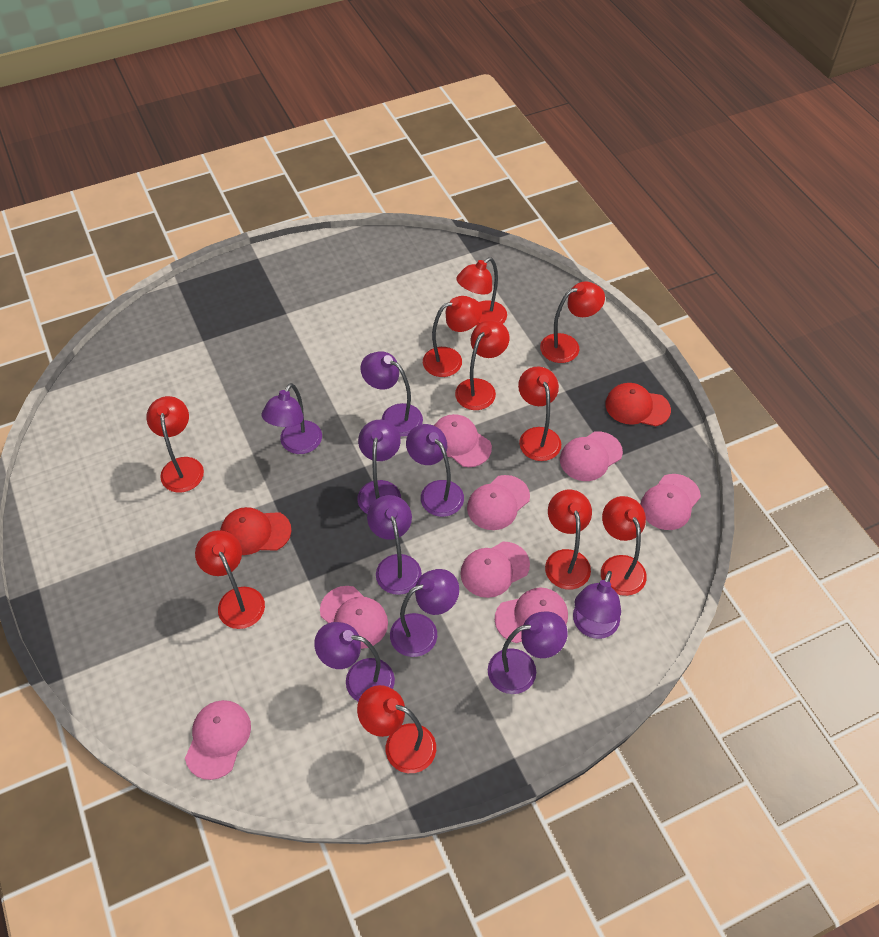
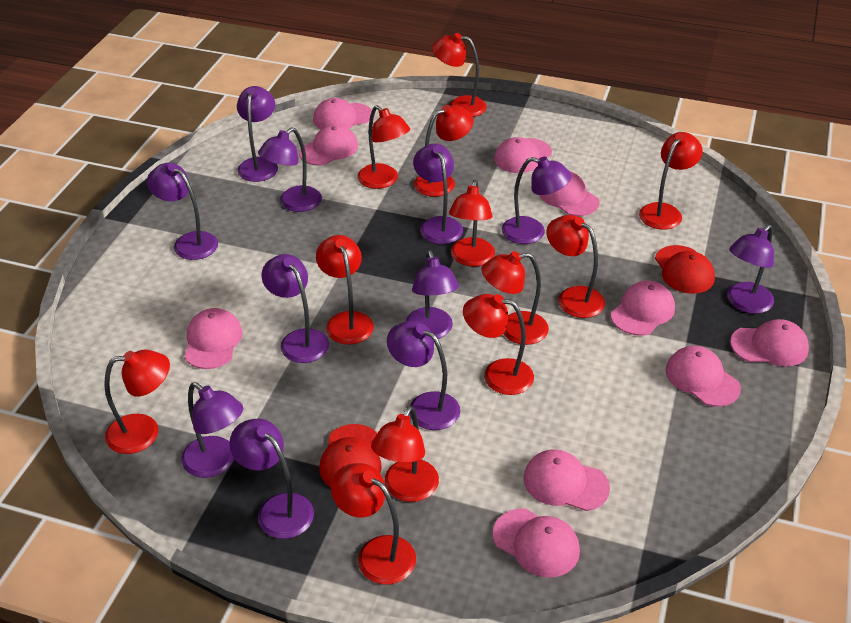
pink cap: 8 -> 10
purple lamp: 9 -> 11
red lamp: 10 -> 12

